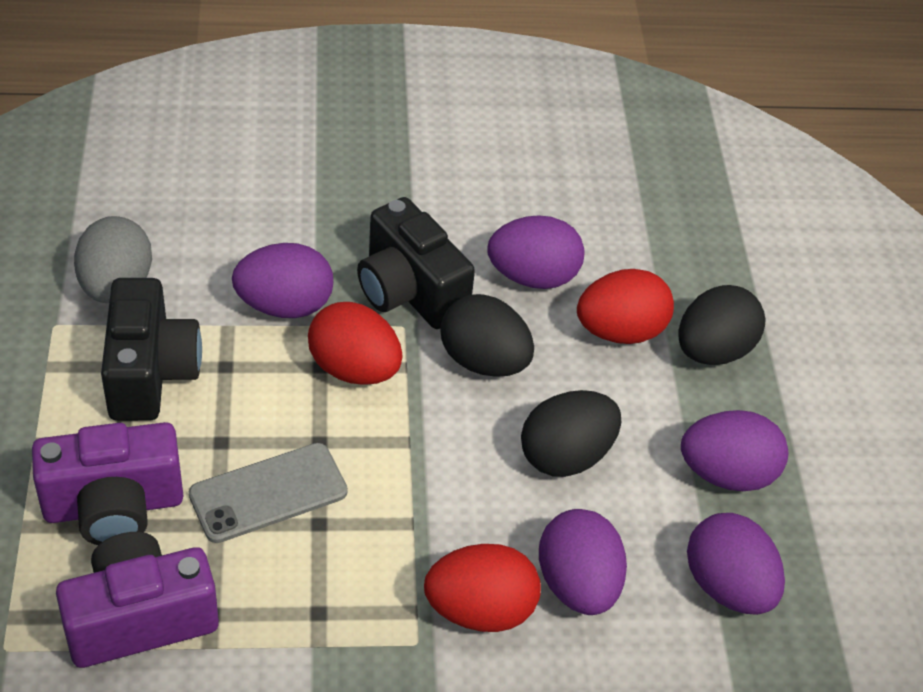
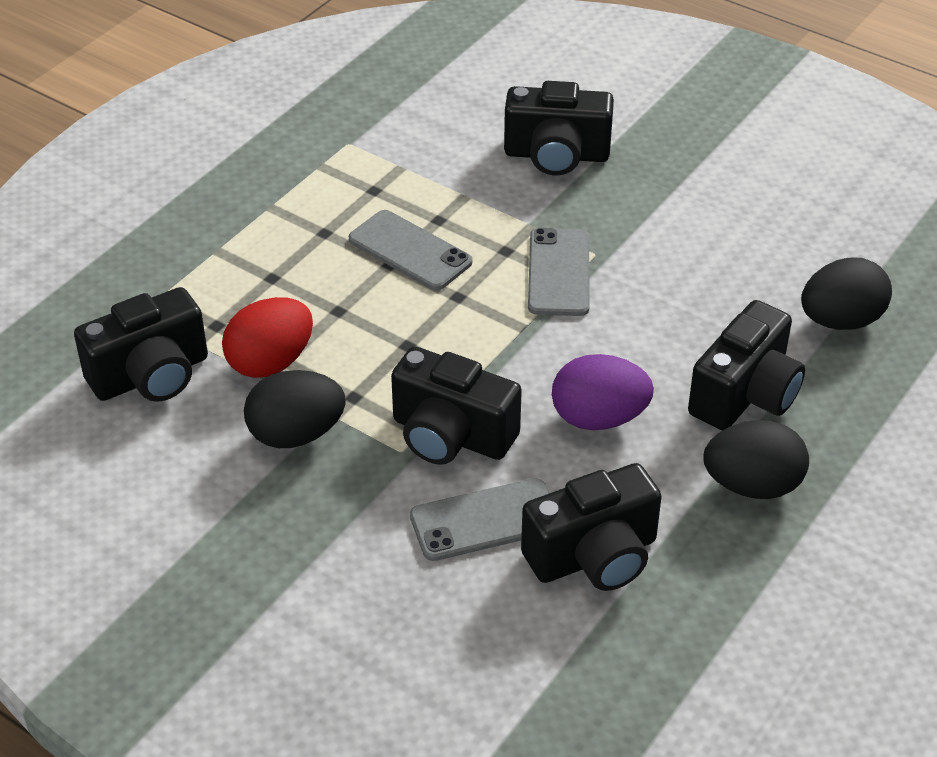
black camera: 2 -> 5
grey egg: 1 -> 0
grey phone: 1 -> 3
purple camera: 2 -> 0
purple egg: 5 -> 1
red egg: 3 -> 1

